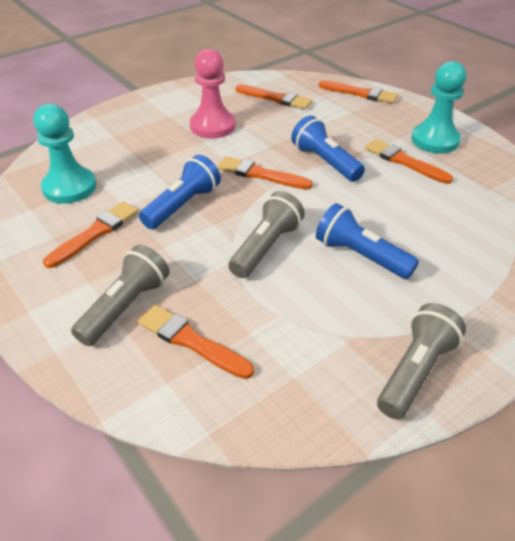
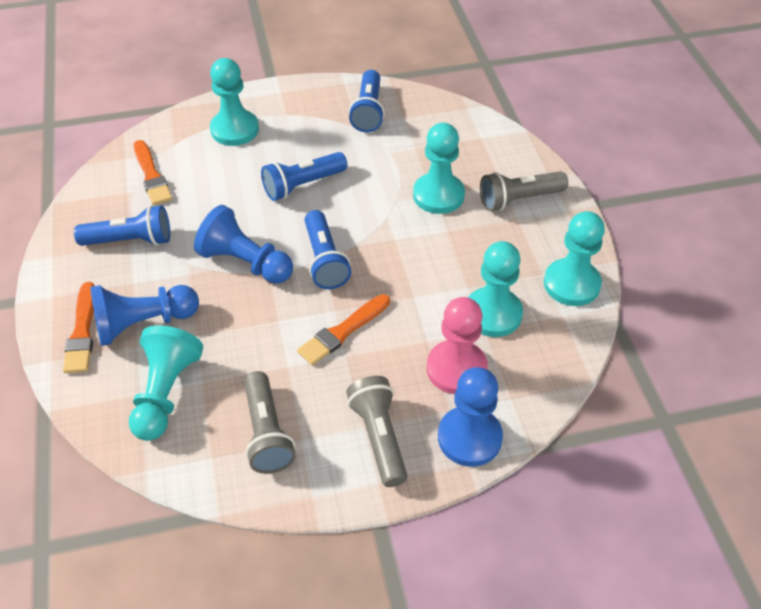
blue flashlight: 3 -> 4
blue pawn: 0 -> 3
orange brush: 6 -> 3
turquoise pawn: 2 -> 5

